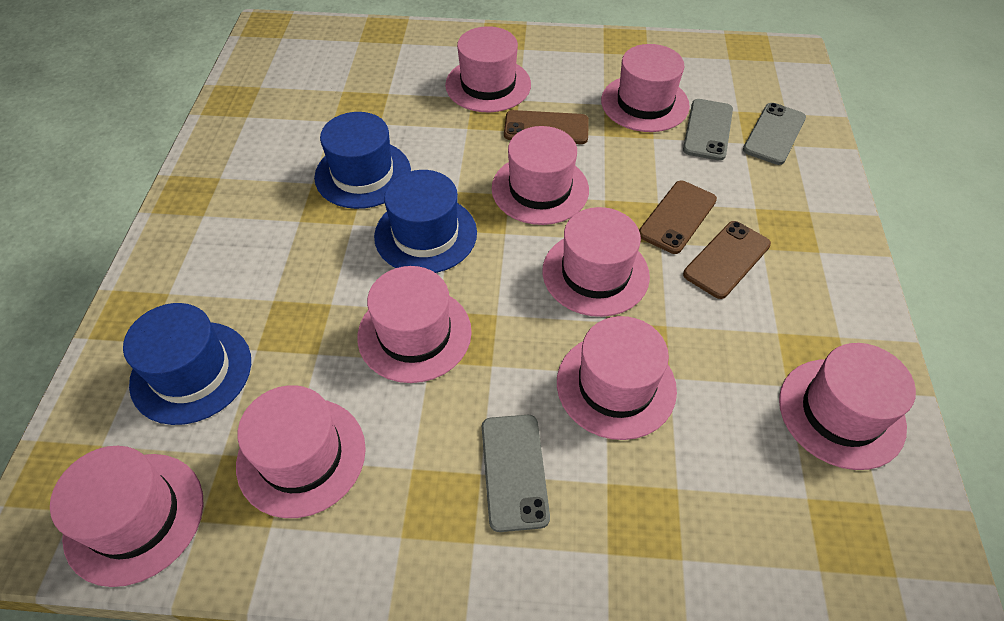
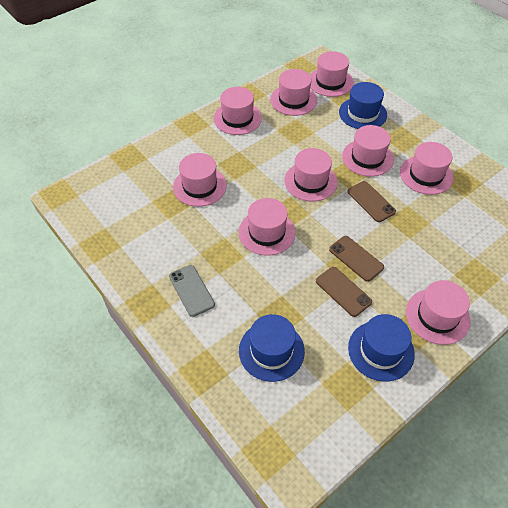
grey phone: 3 -> 1

